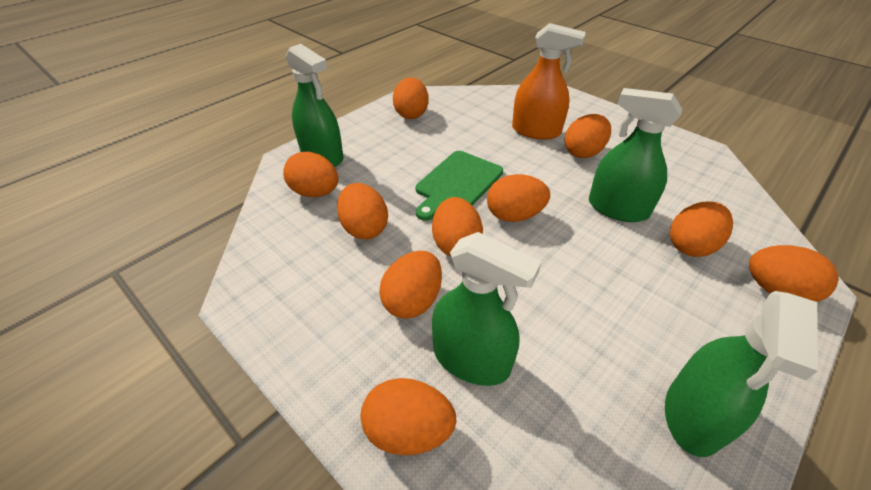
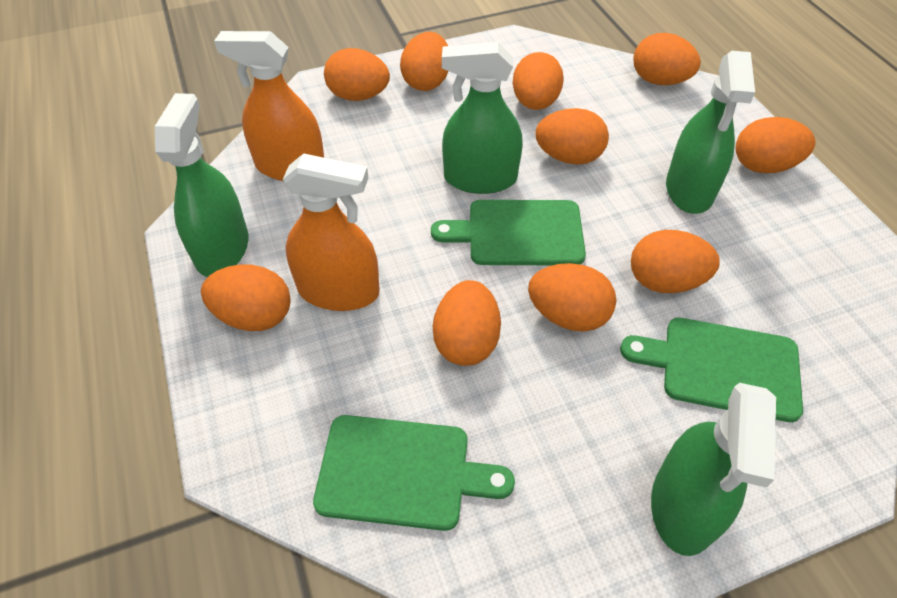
green cutting board: 1 -> 3
orange spray bottle: 1 -> 2

